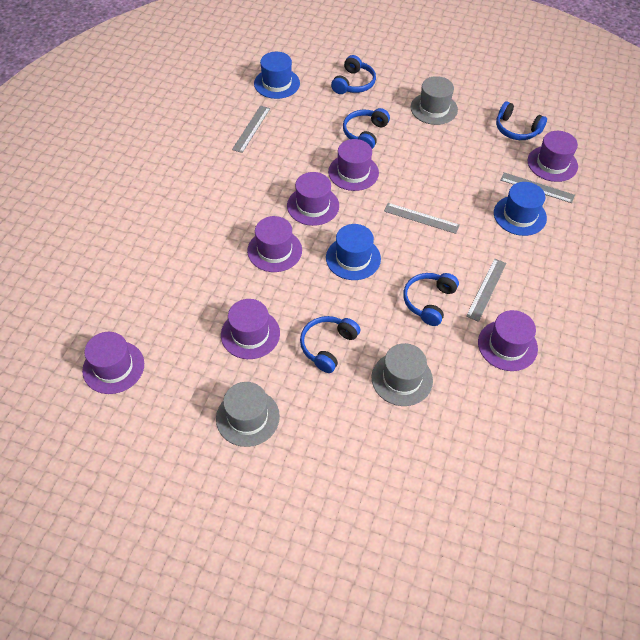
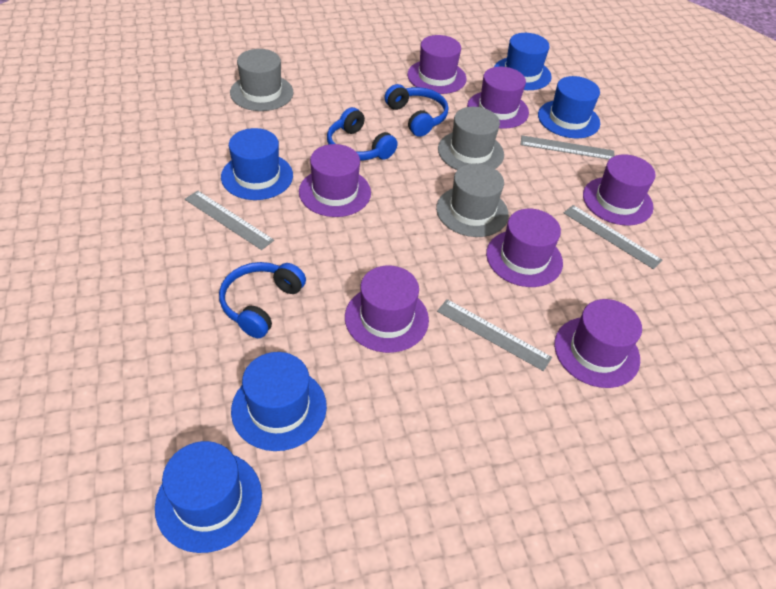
blue hat: 3 -> 5
blue headphones: 5 -> 3

